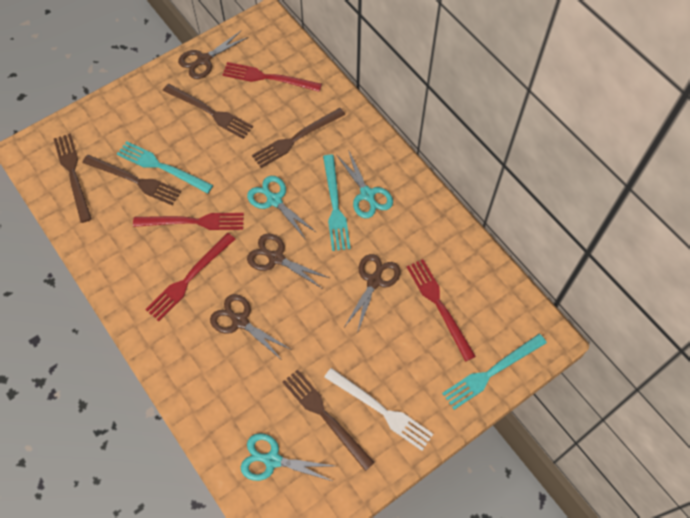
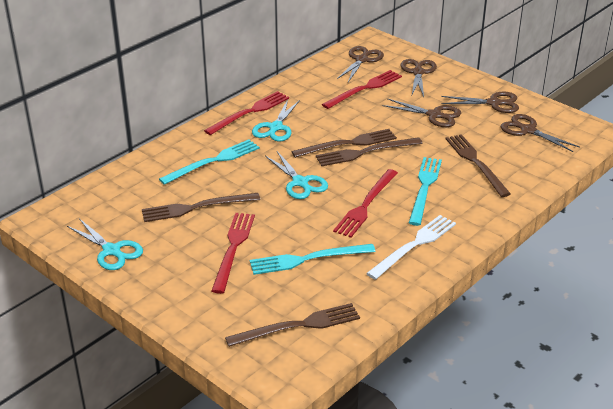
brown scissors: 4 -> 5

